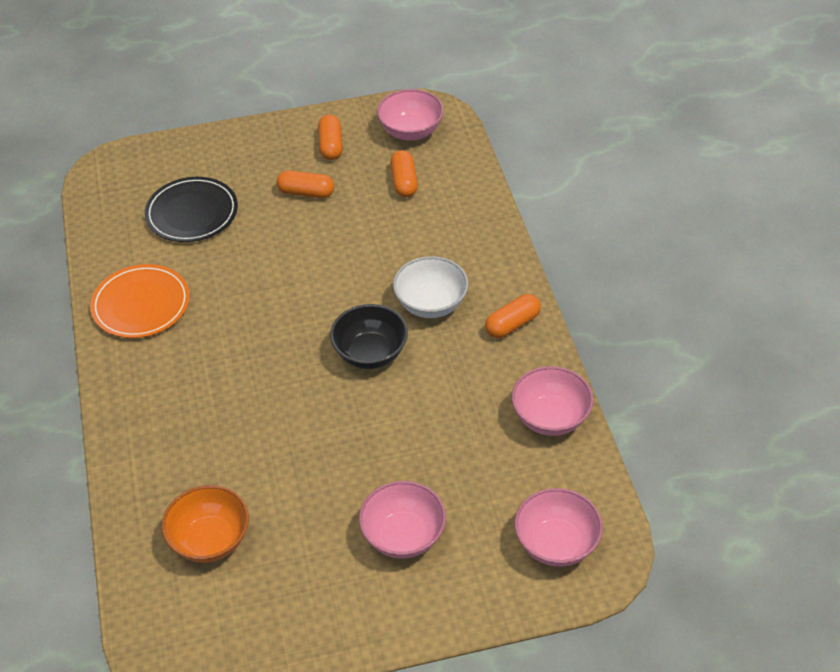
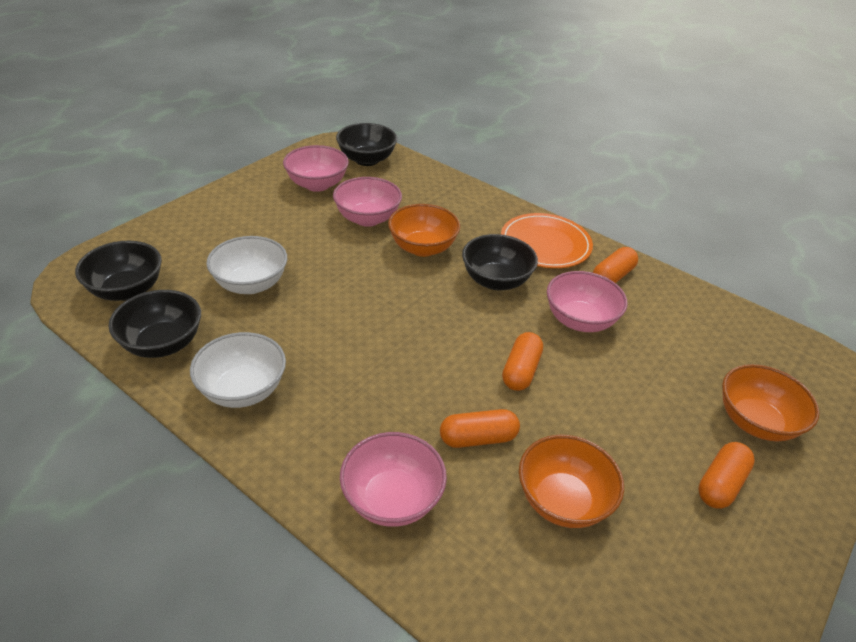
black bowl: 1 -> 4
black plate: 1 -> 0
orange bowl: 1 -> 3
white bowl: 1 -> 2

